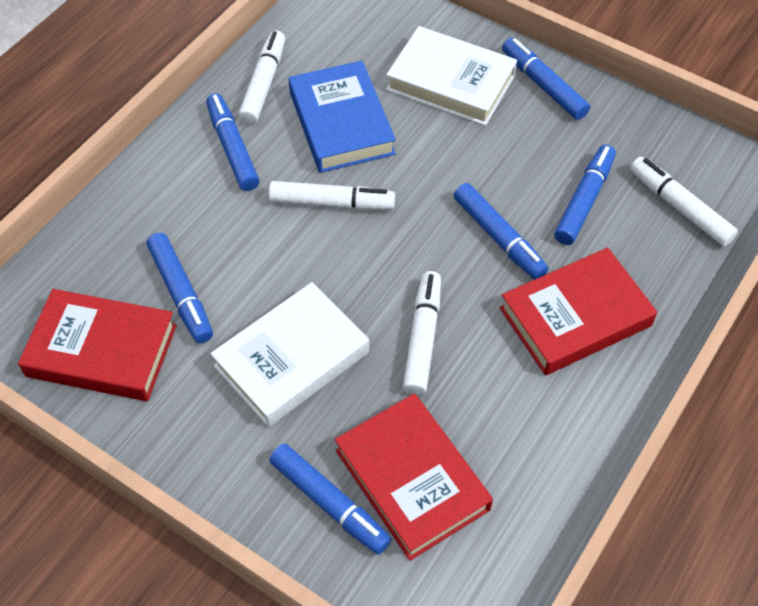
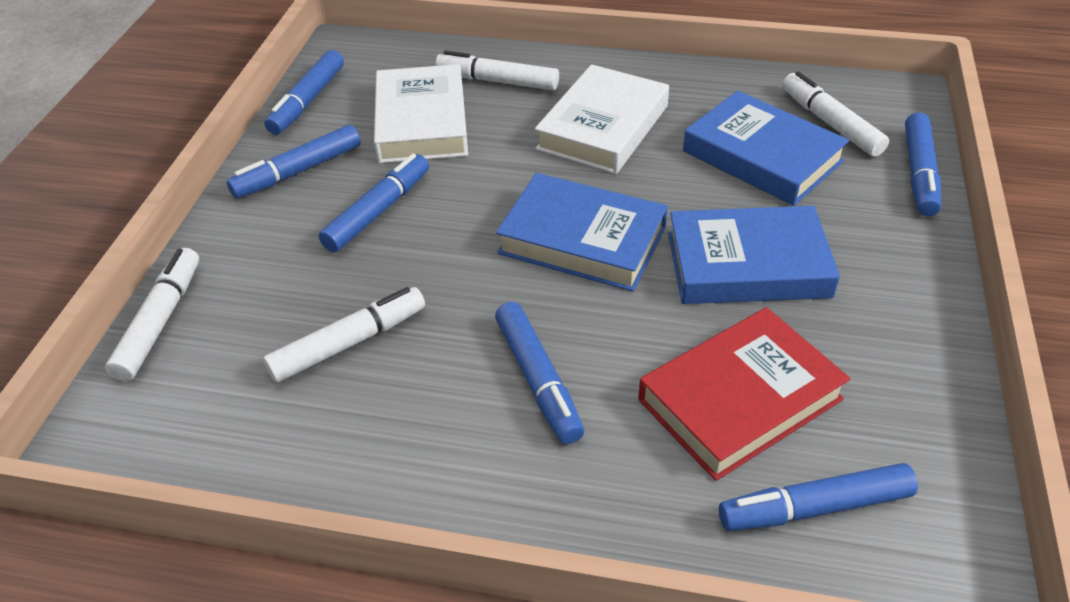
blue book: 1 -> 3
red book: 3 -> 1

